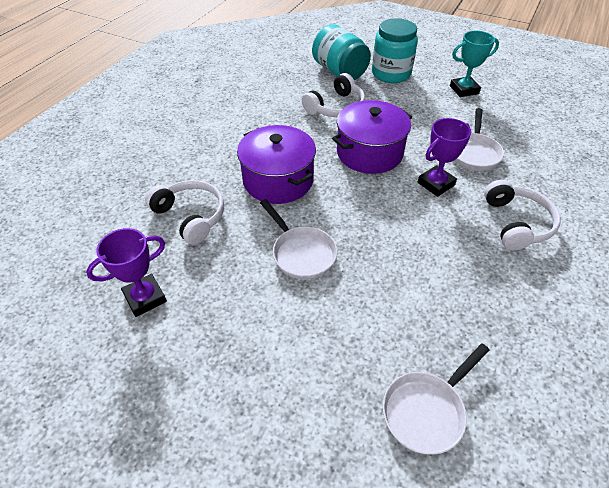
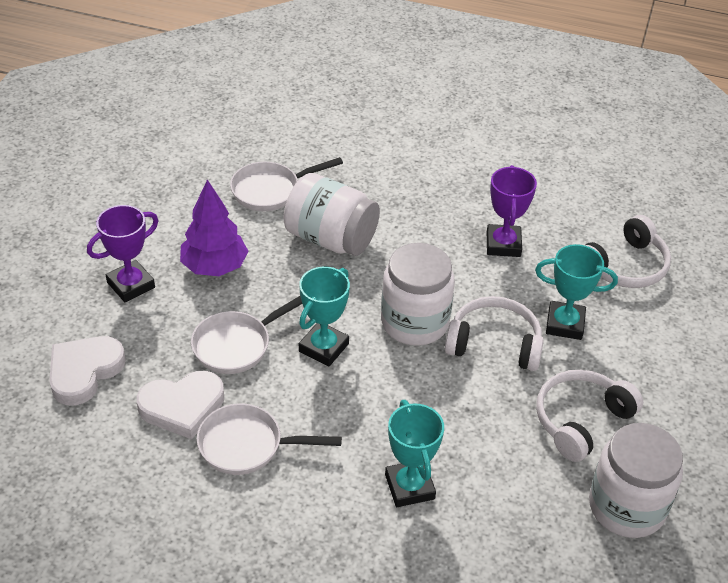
purple pot: 2 -> 0
purple tree: 0 -> 1
turquoise jar: 2 -> 0
turquoise trophy: 1 -> 3
white heart: 0 -> 2
white jar: 0 -> 3

